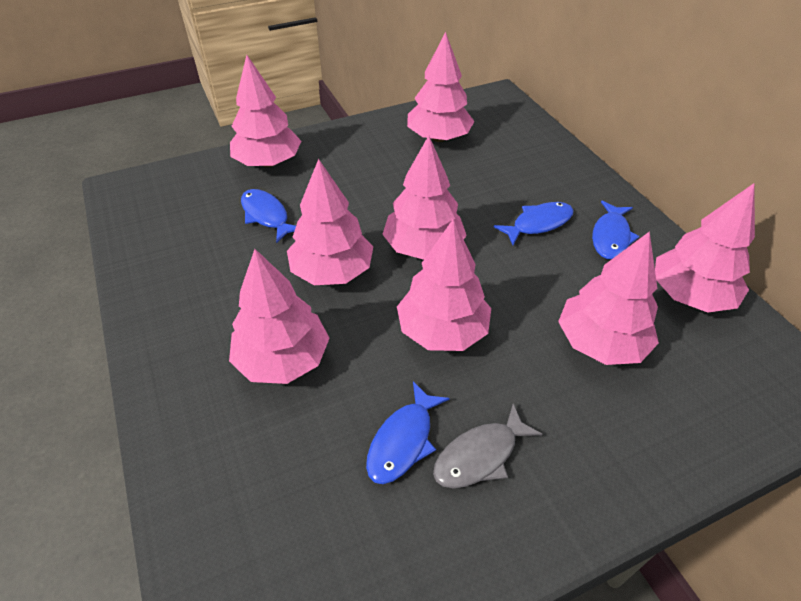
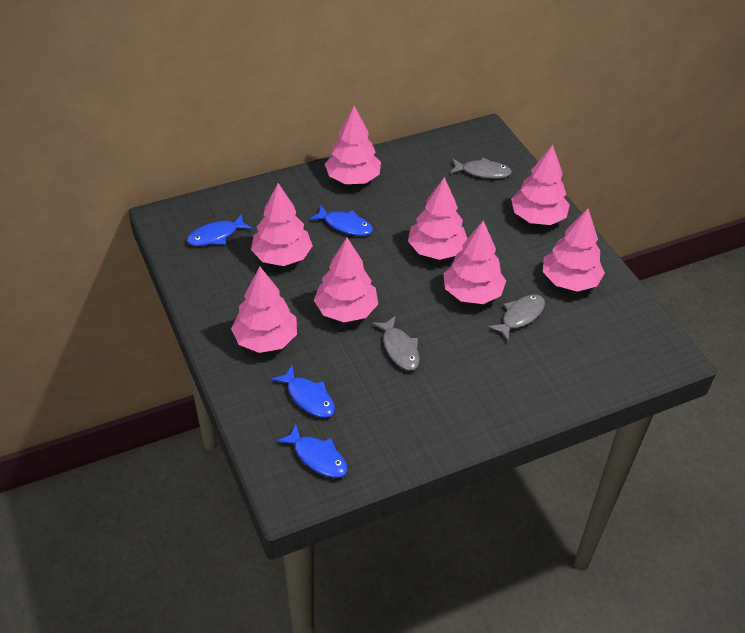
grey fish: 1 -> 3

